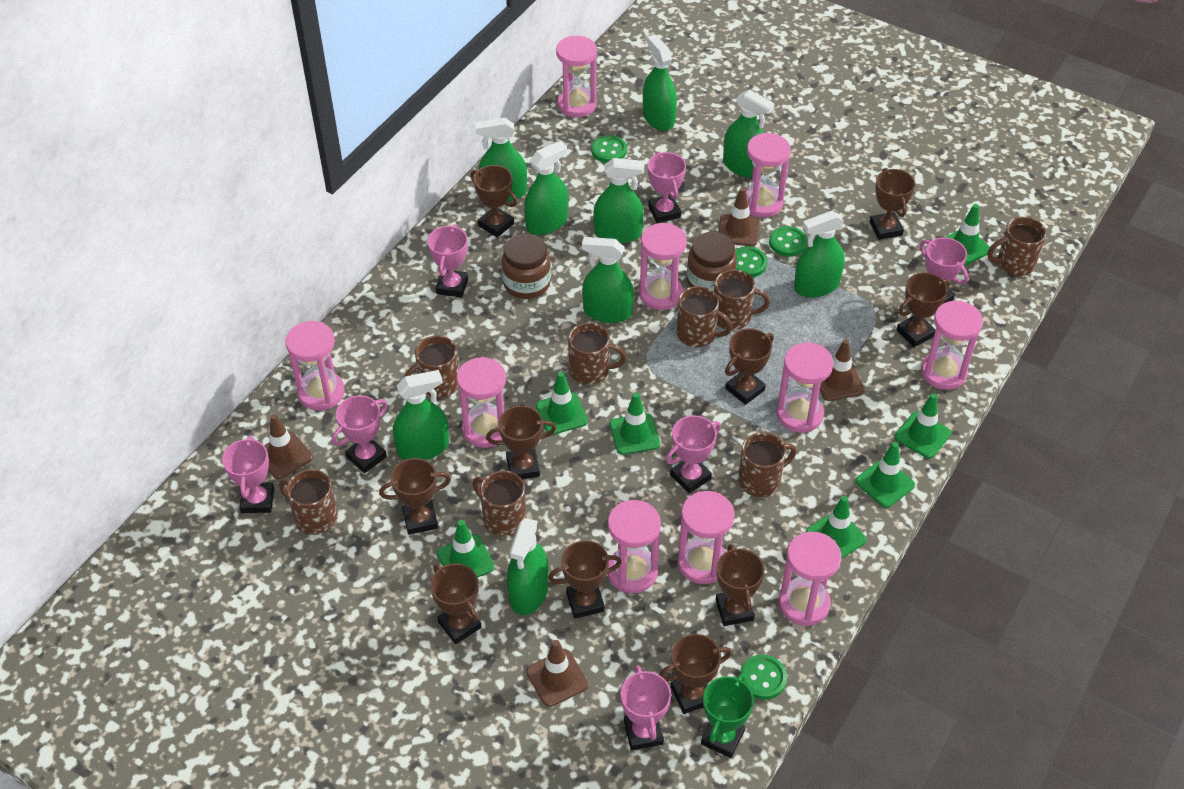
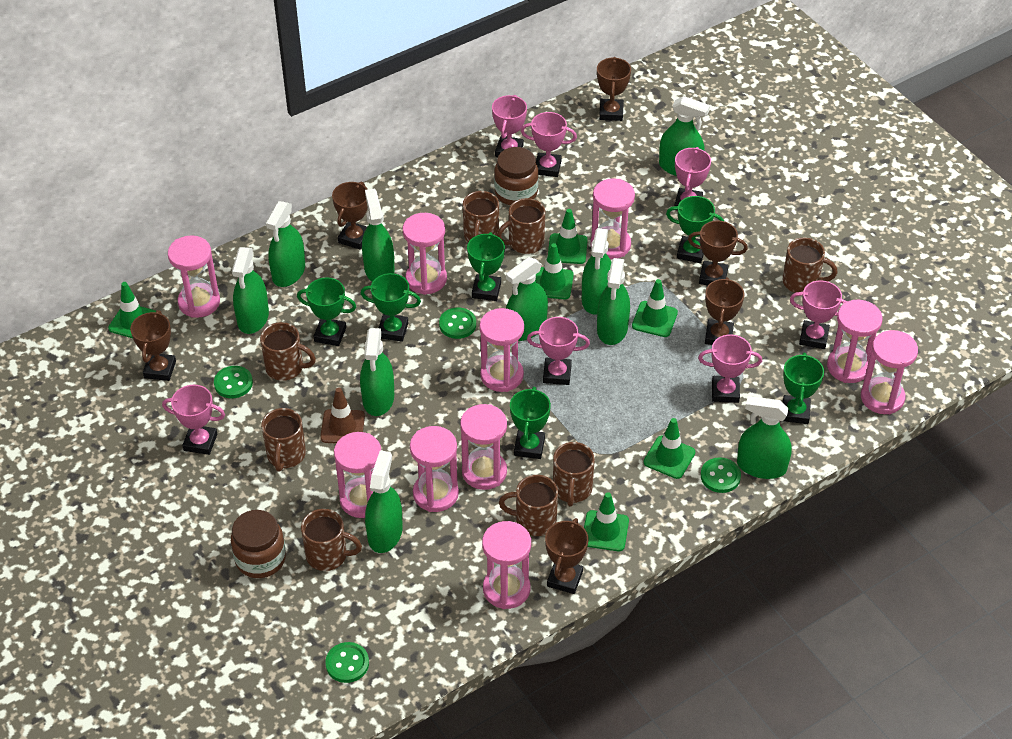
brown traffic cone: 4 -> 1
brown trophy: 10 -> 6
green spray bottle: 9 -> 10
green traffic cone: 7 -> 6
green trophy: 1 -> 6

